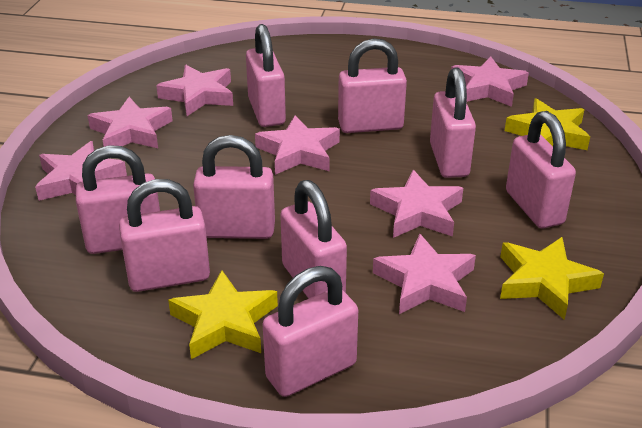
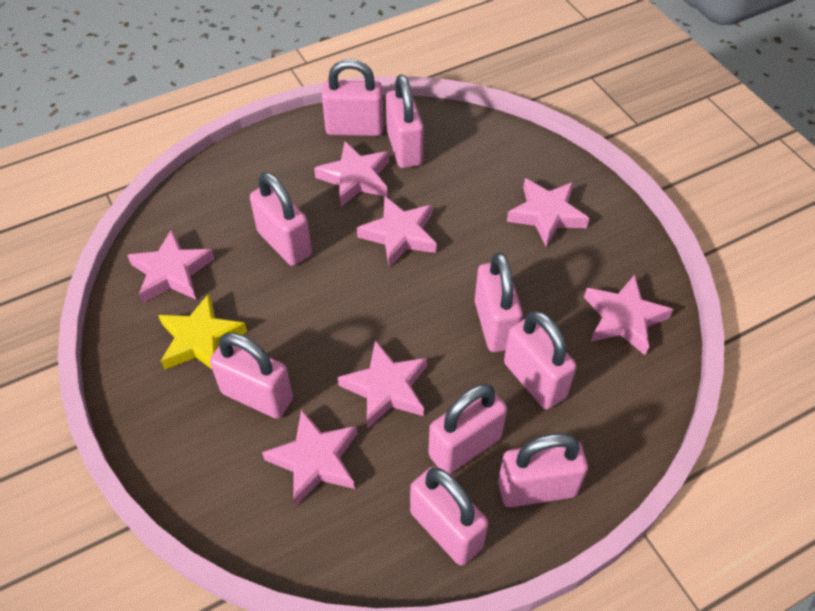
yellow star: 3 -> 1

